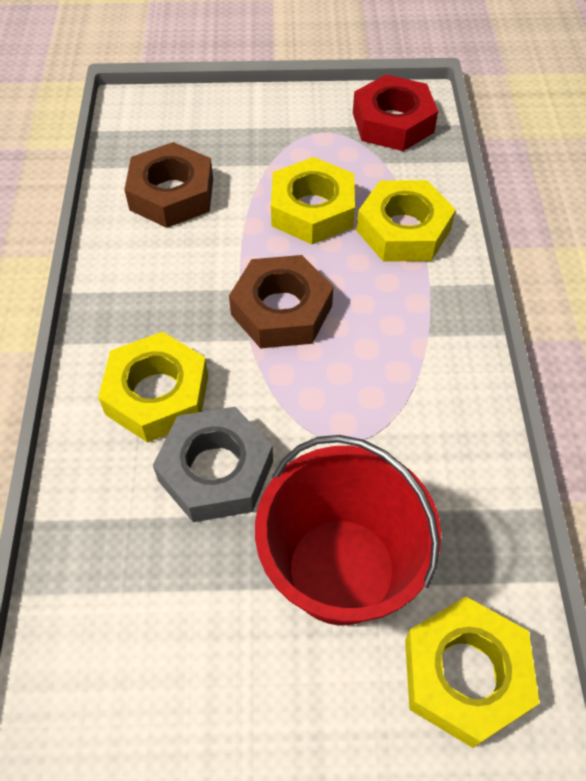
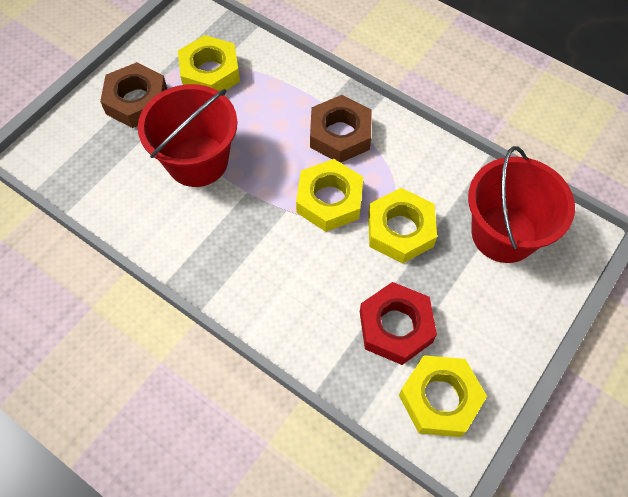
grey nut: 1 -> 0
red bucket: 1 -> 2

